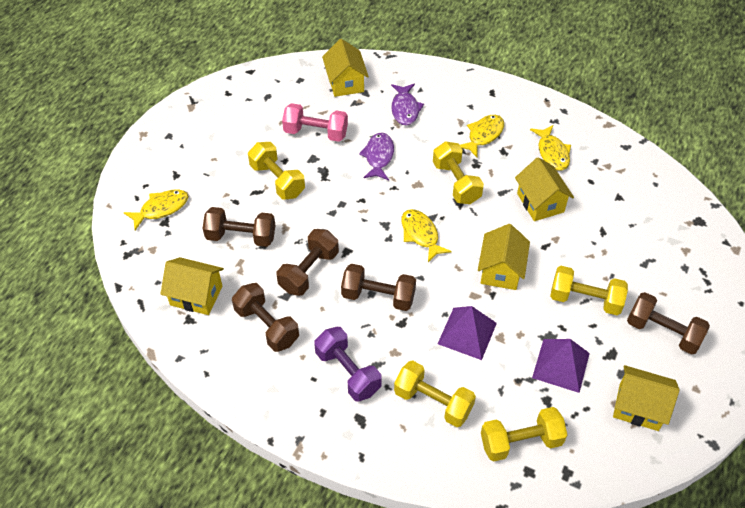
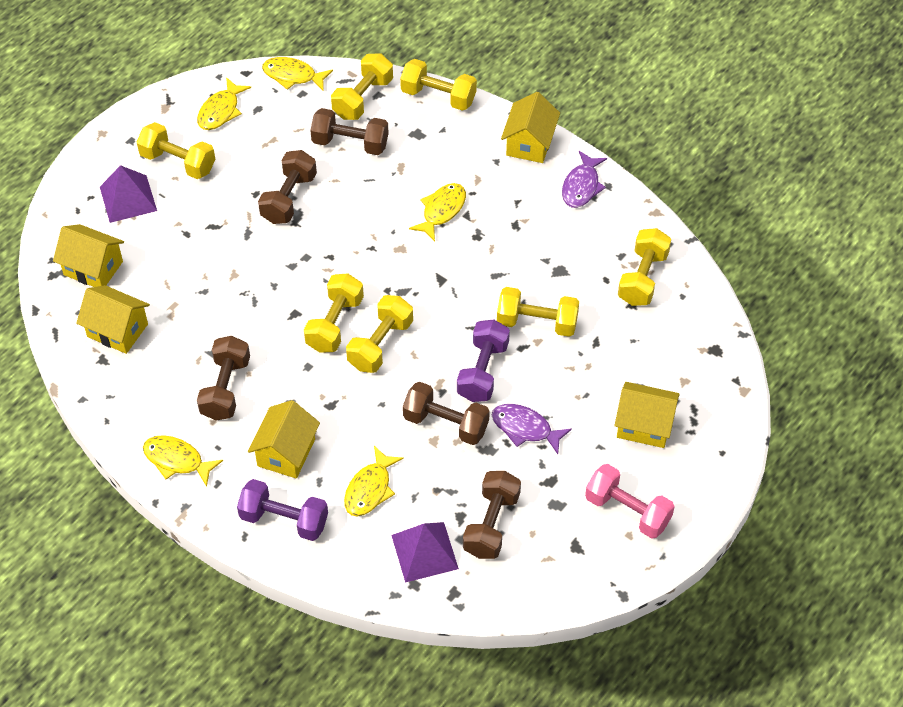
purple dumbbell: 1 -> 2
yellow dumbbell: 5 -> 7
yellow fish: 4 -> 5

